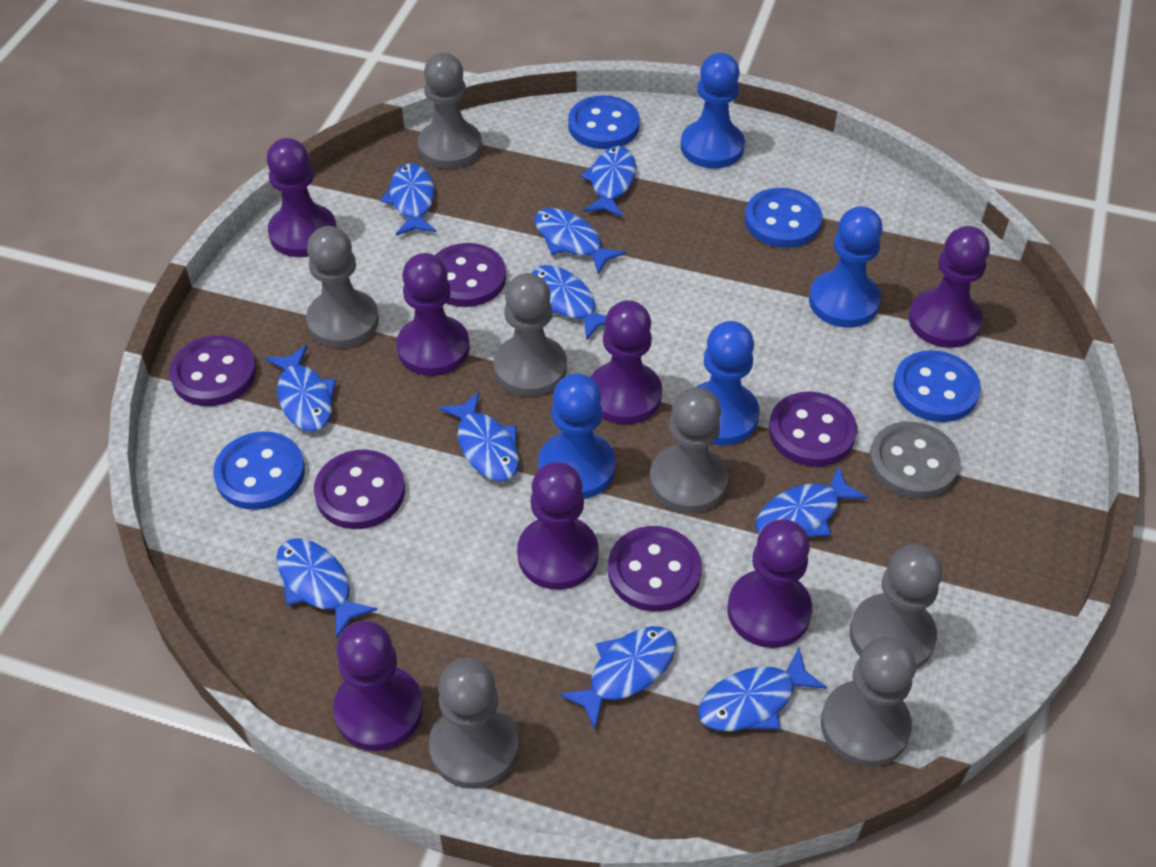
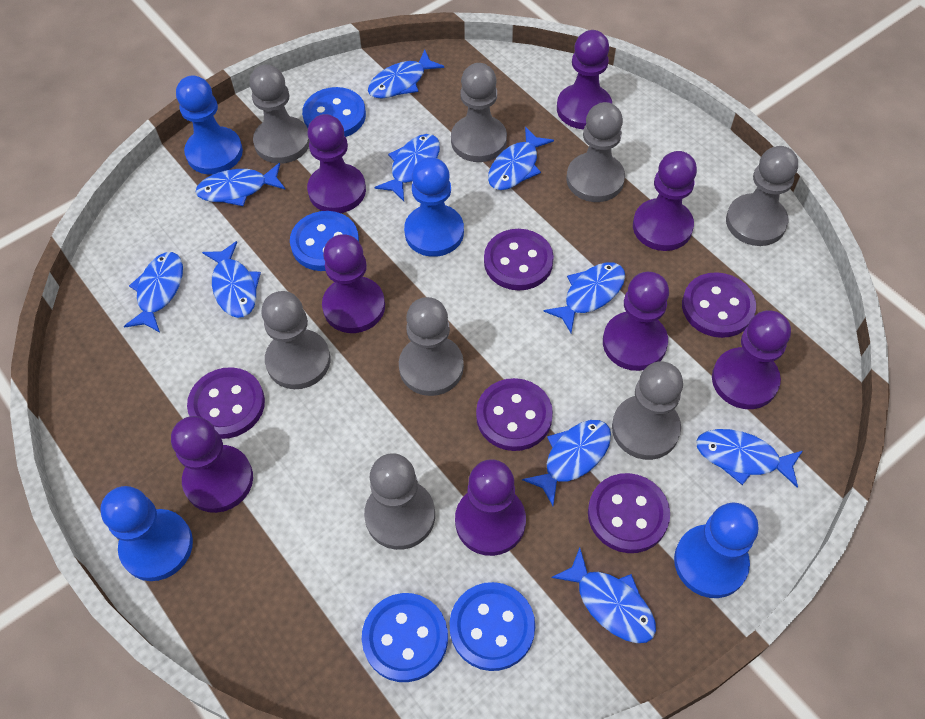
grey button: 1 -> 0
grey pawn: 7 -> 8
purple pawn: 7 -> 8

